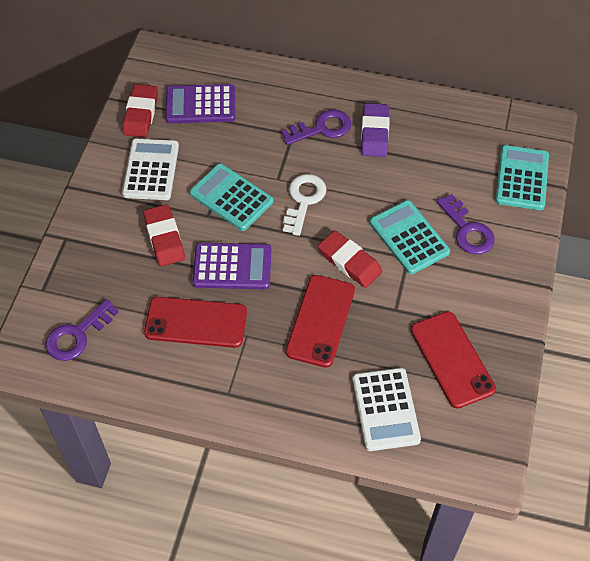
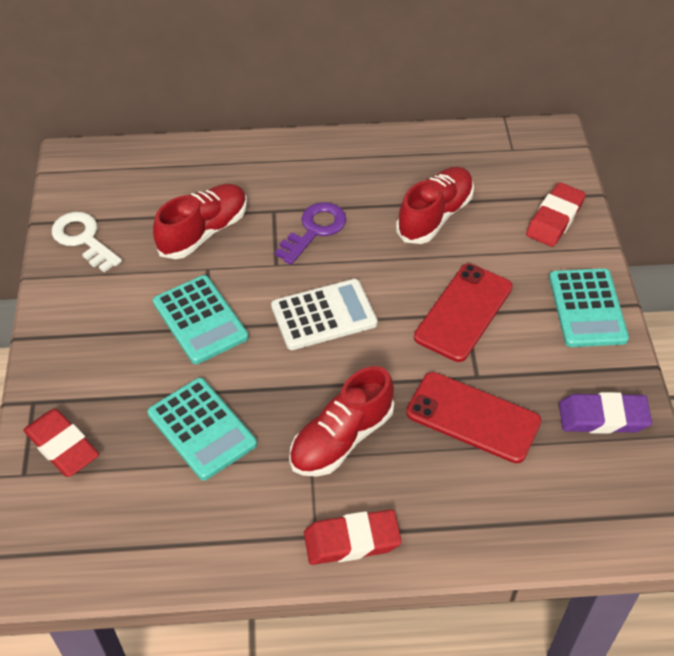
purple calculator: 2 -> 0
purple key: 3 -> 1
red phone: 3 -> 2
red shoe: 0 -> 3
white calculator: 2 -> 1

